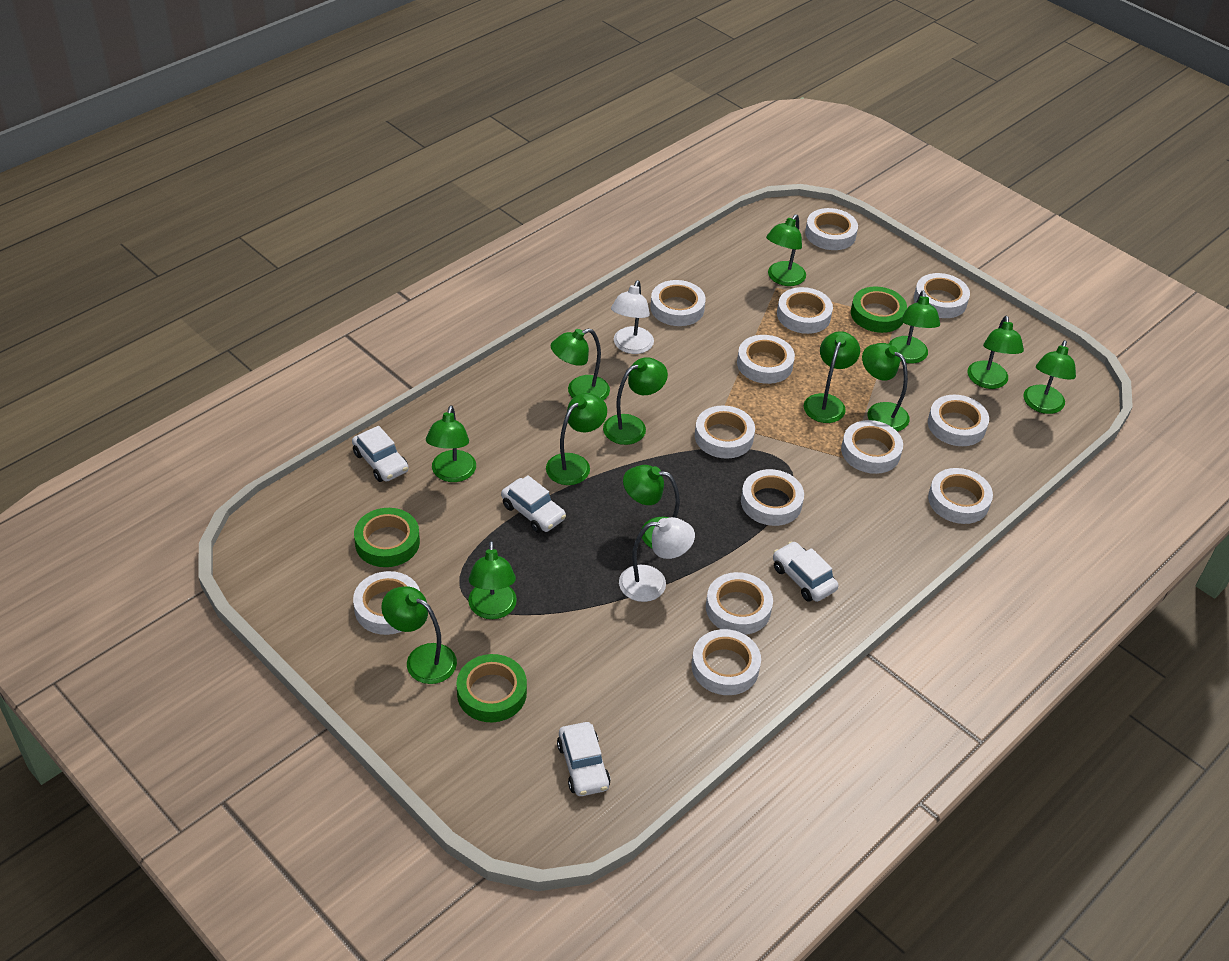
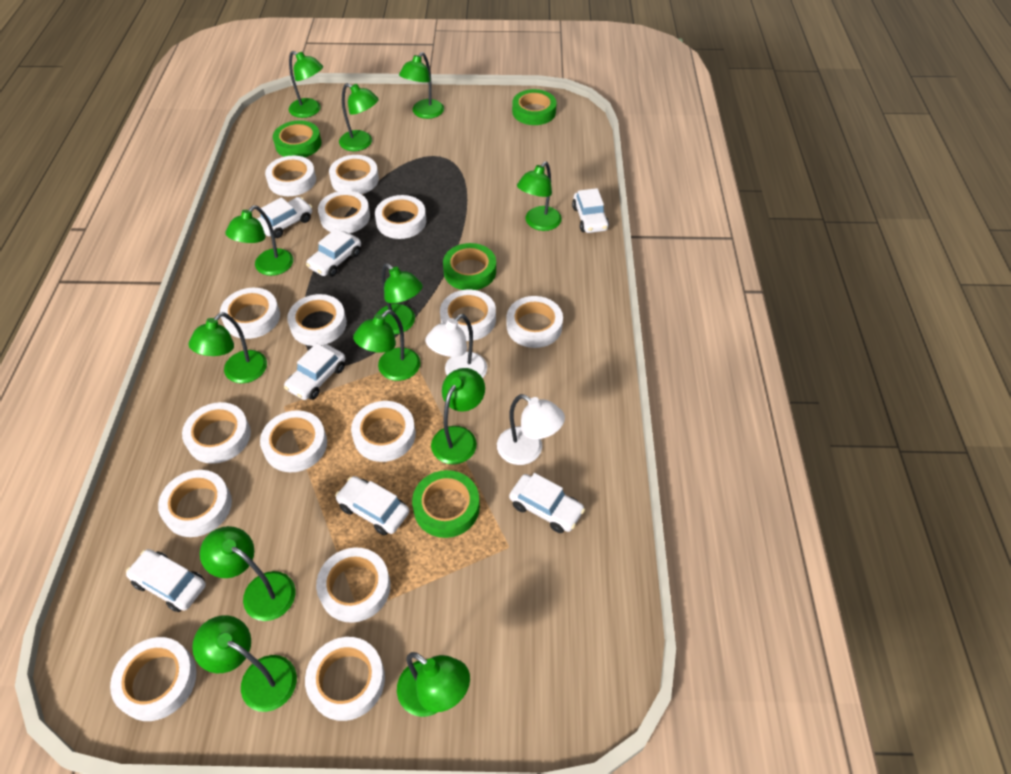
green lamp: 13 -> 12
green tape: 3 -> 4
white car: 4 -> 7
white tape: 13 -> 15

